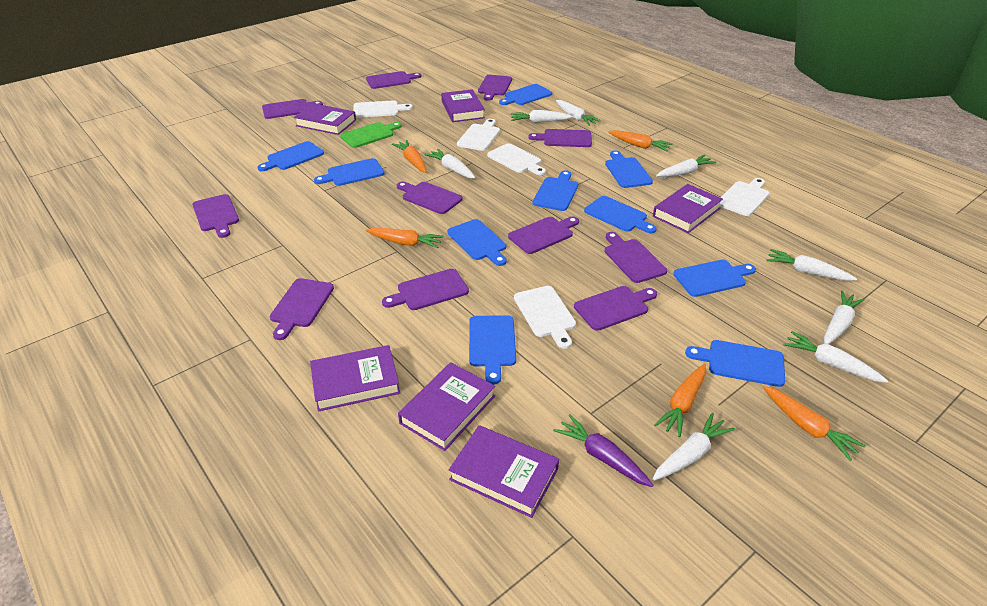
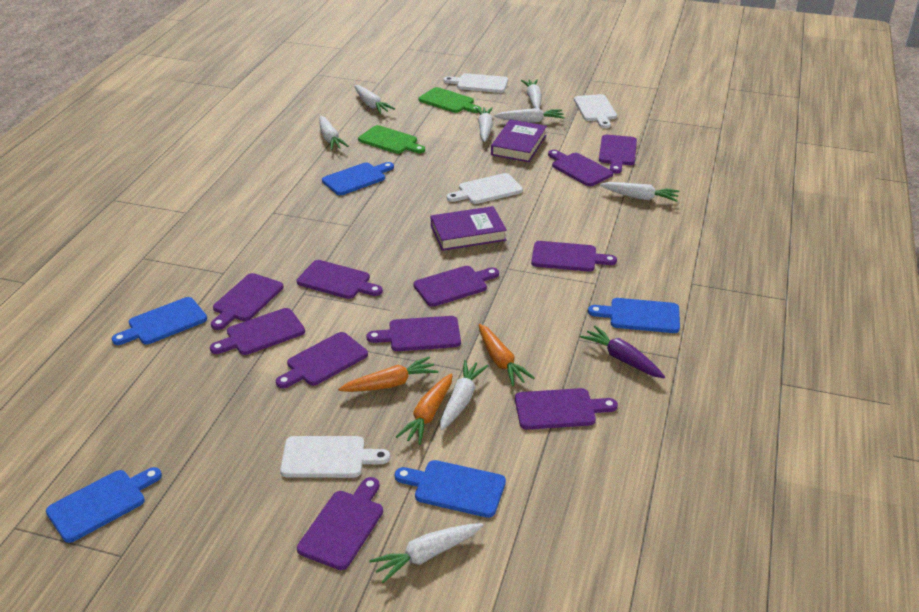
blue cutting board: 10 -> 5
green cutting board: 1 -> 2
orange carrot: 5 -> 3
purple book: 6 -> 2
white cutting board: 5 -> 4

